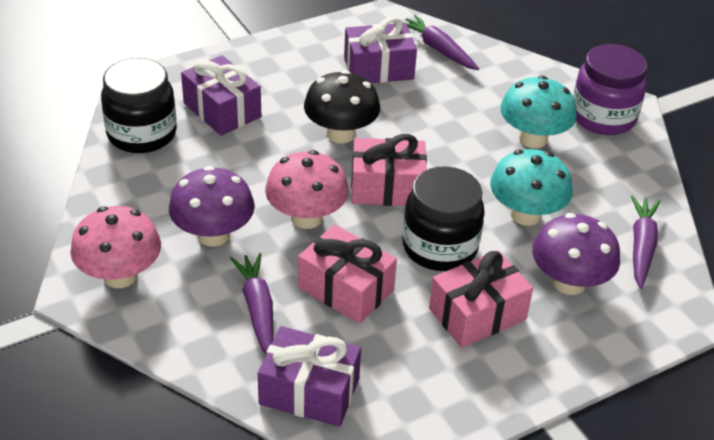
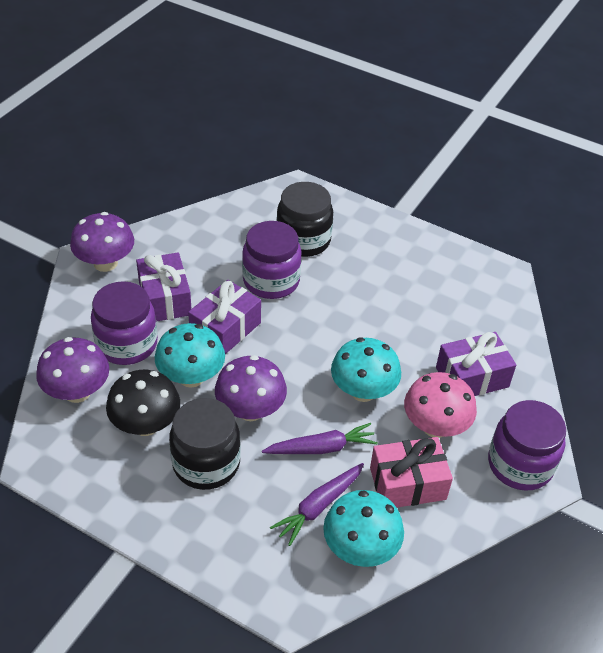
pink gift: 3 -> 1
pink mushroom: 2 -> 1
purple carrot: 3 -> 2
purple jar: 1 -> 3
purple mushroom: 2 -> 3
turquoise mushroom: 2 -> 3

